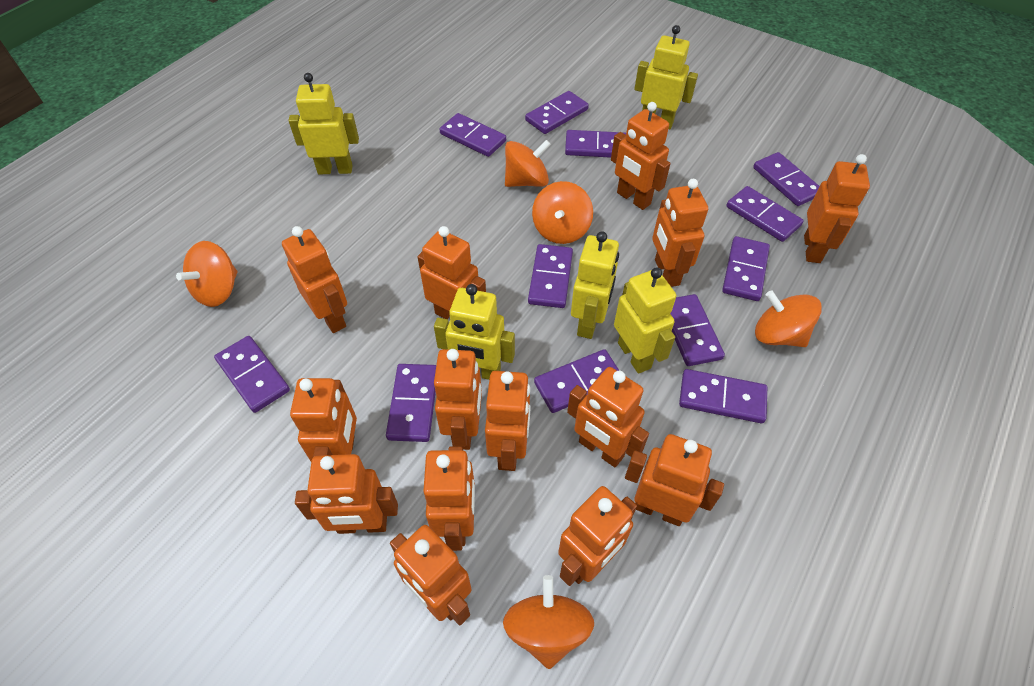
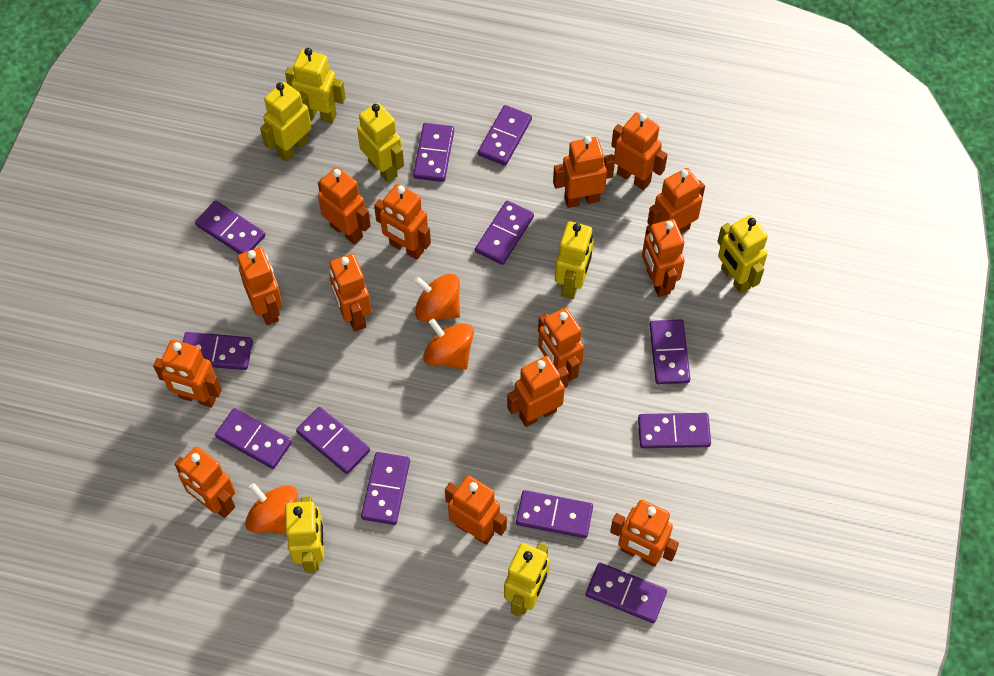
orange spinning top: 5 -> 3
yellow robot: 5 -> 7

